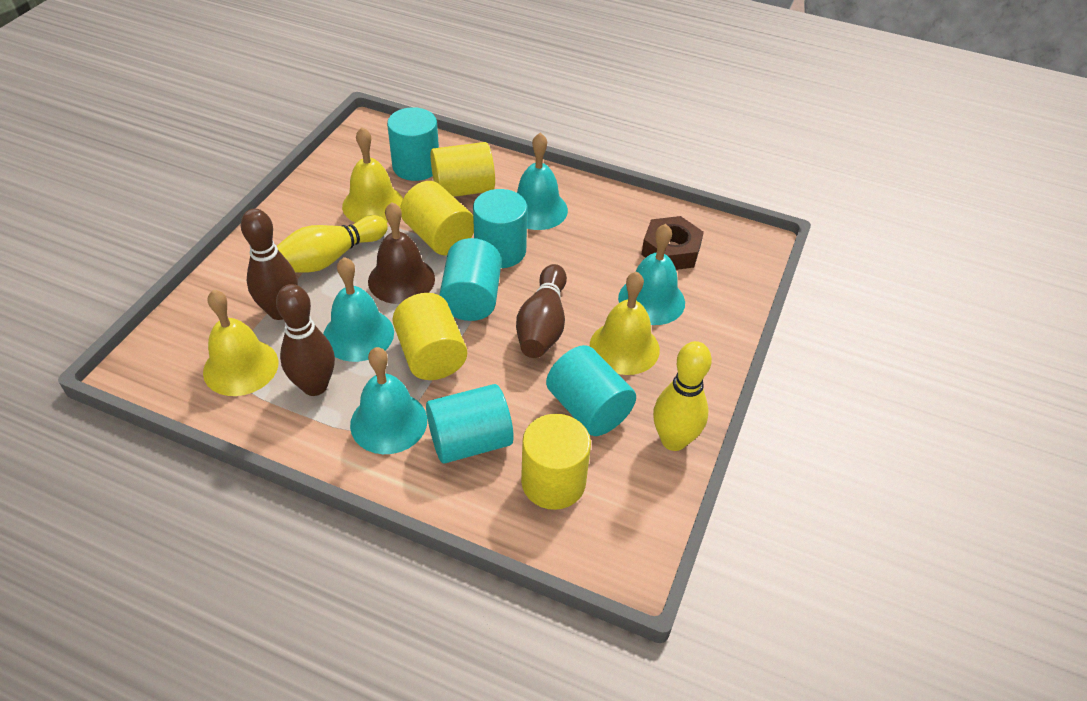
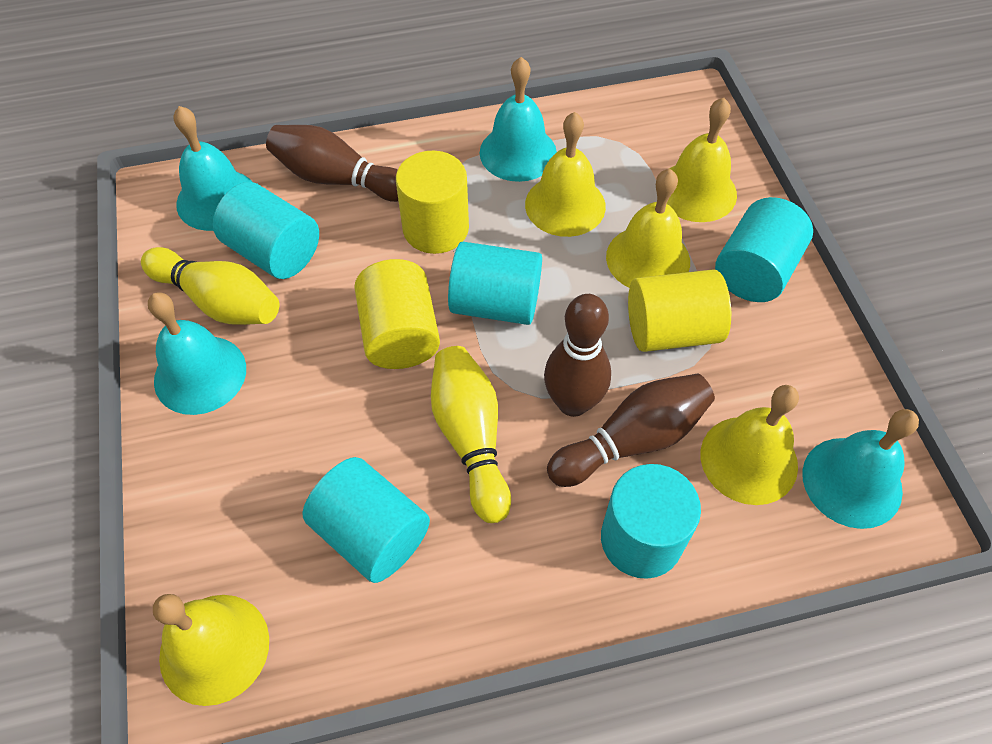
brown bell: 1 -> 0
brown nut: 1 -> 0
yellow bell: 3 -> 5
yellow cylinder: 4 -> 3

